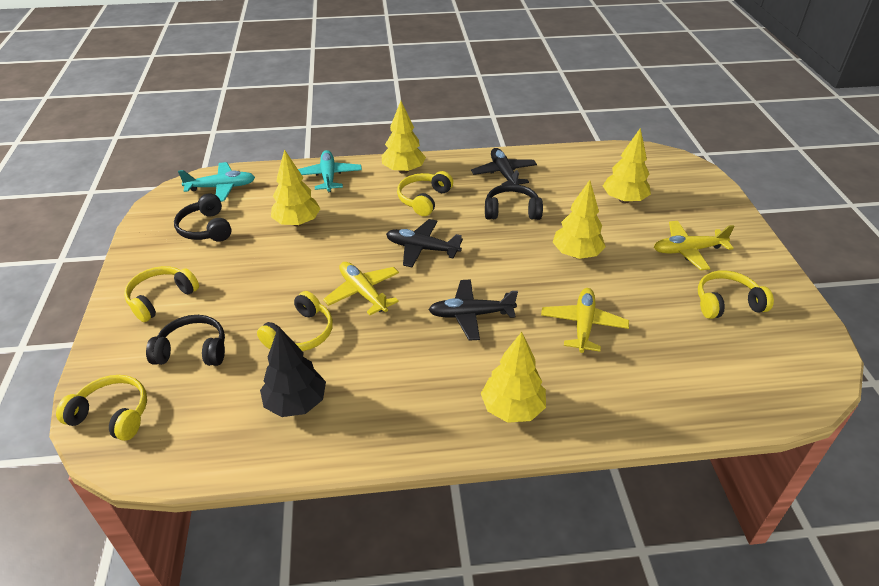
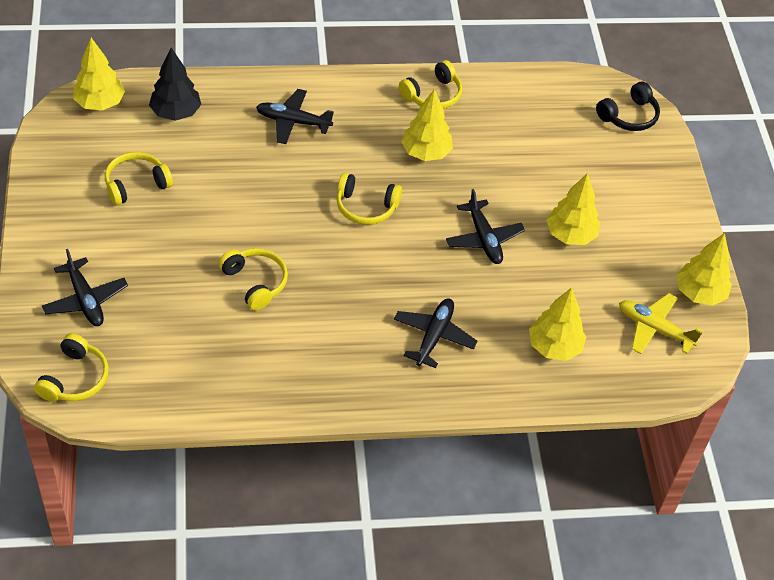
black headphones: 3 -> 1
black plane: 3 -> 4
turquoise plane: 2 -> 0
yellow plane: 3 -> 1

